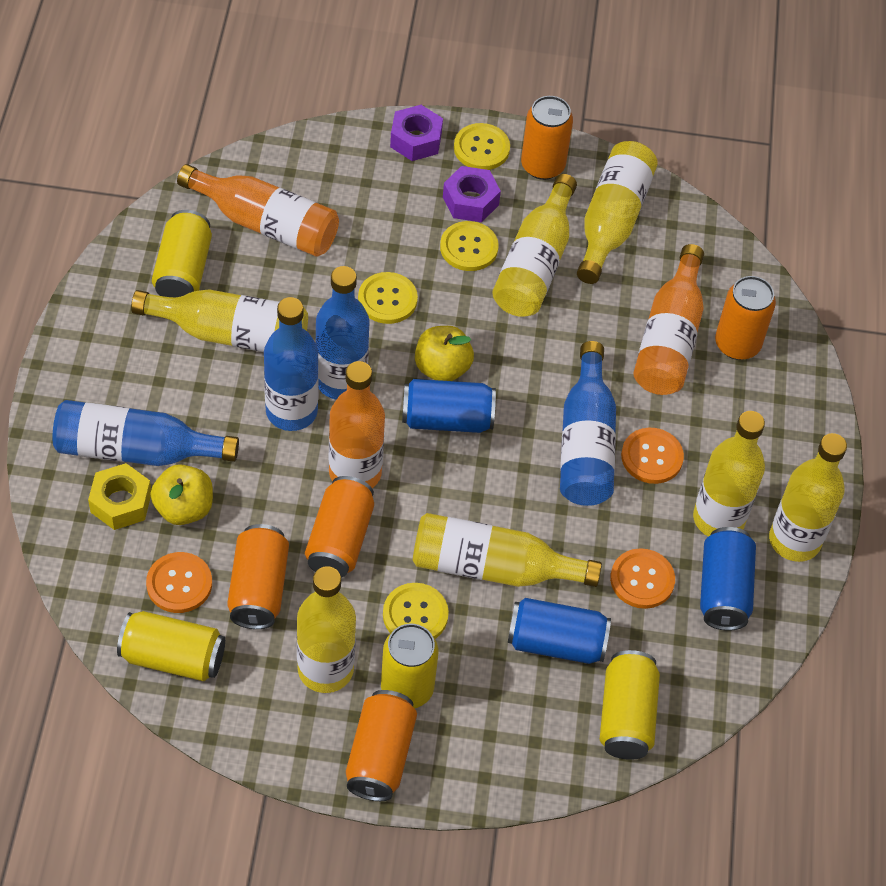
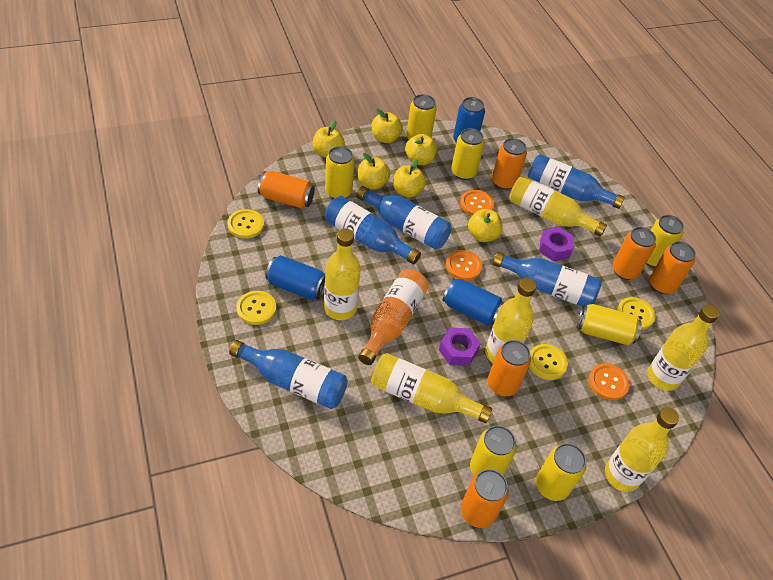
blue bottle: 4 -> 5
orange bottle: 3 -> 1
orange can: 5 -> 6
yellow apple: 2 -> 6
yellow bottle: 7 -> 6
yellow can: 4 -> 7
yellow nut: 1 -> 0

